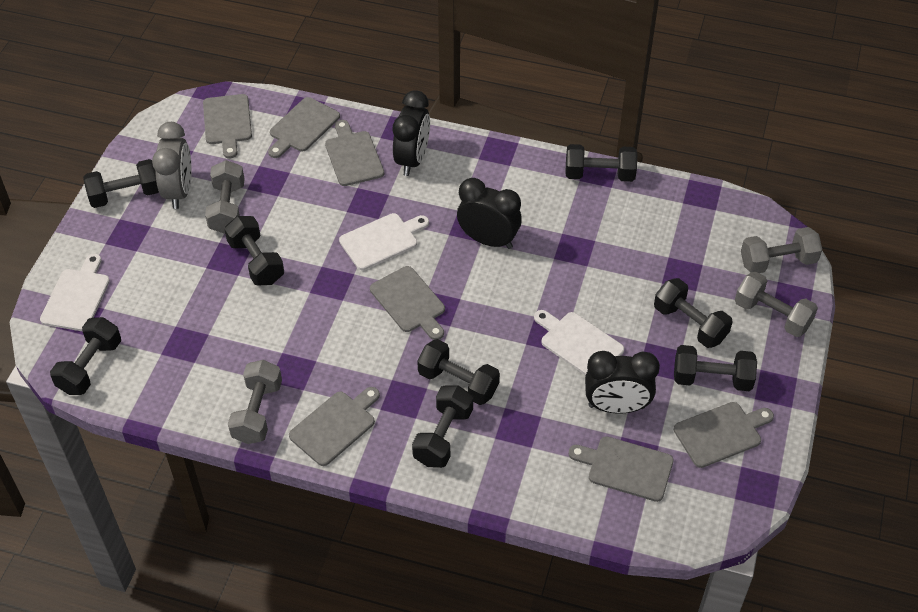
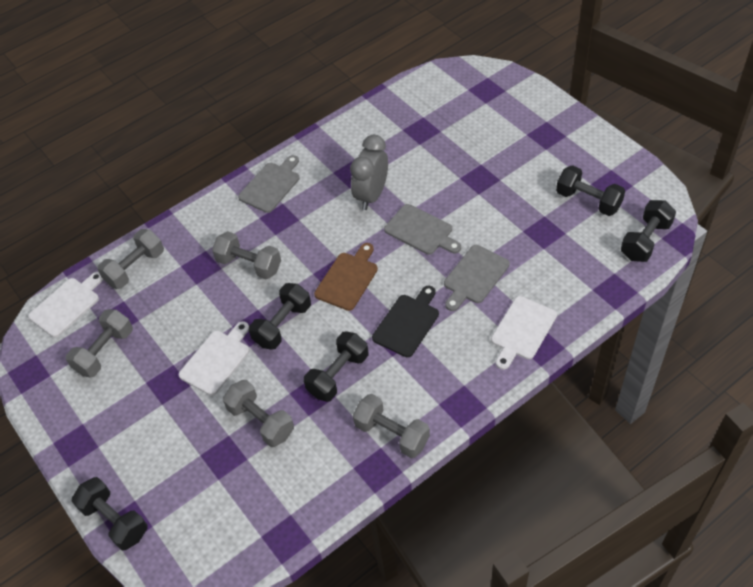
black clock: 3 -> 0
black cutting board: 0 -> 1
black dumbbell: 8 -> 5
brown cutting board: 0 -> 1
grey cutting board: 7 -> 3
grey dumbbell: 4 -> 5

